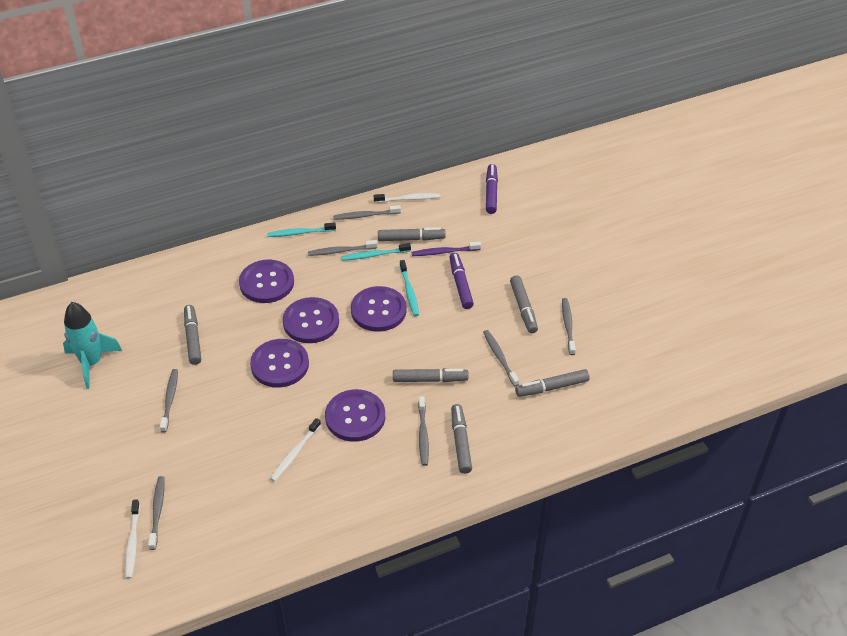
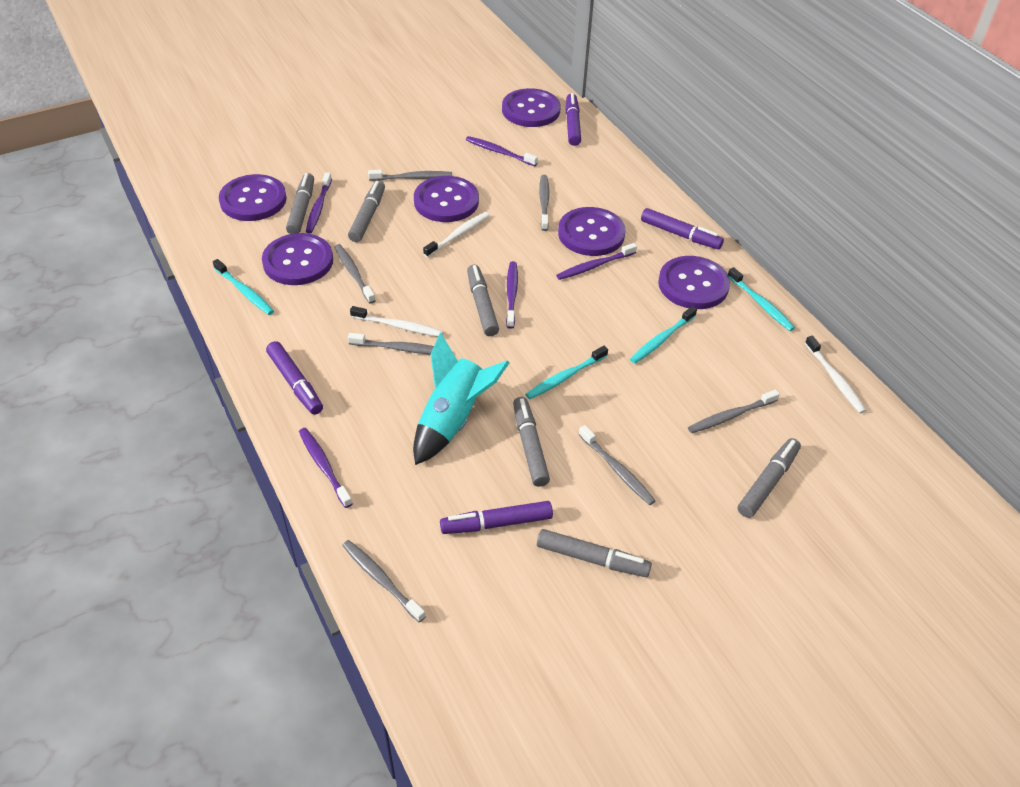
purple button: 5 -> 6
purple marker: 2 -> 4
purple toothbrush: 1 -> 5
turquoise toothbrush: 3 -> 4

